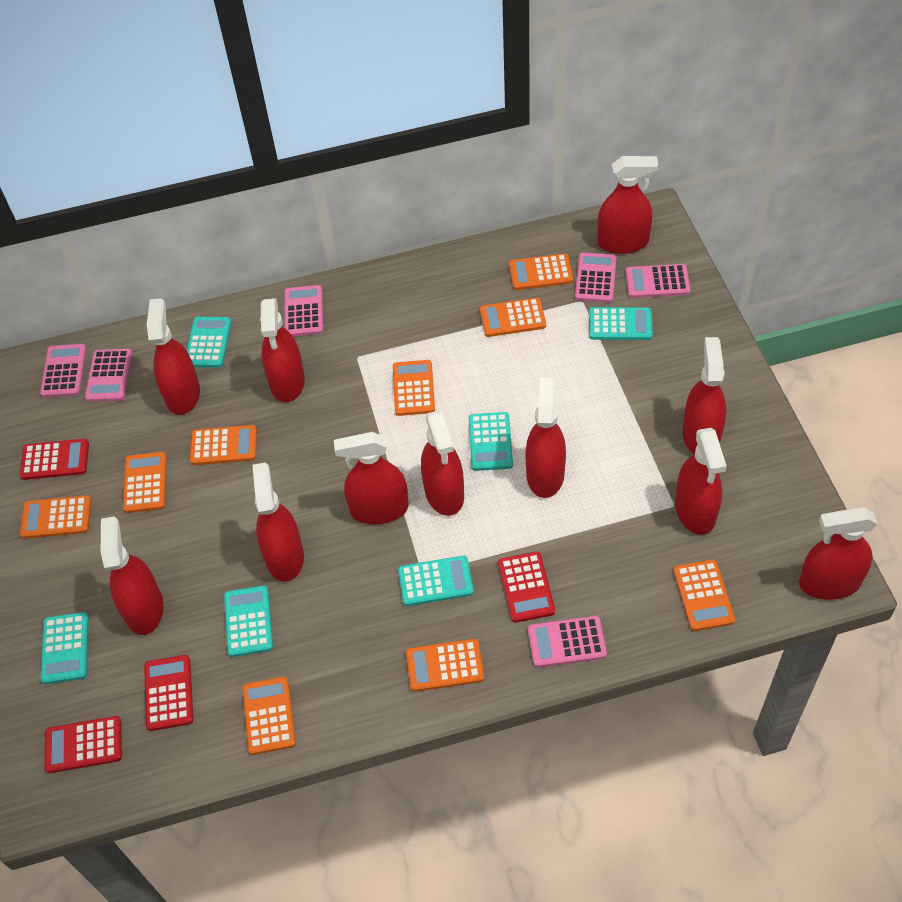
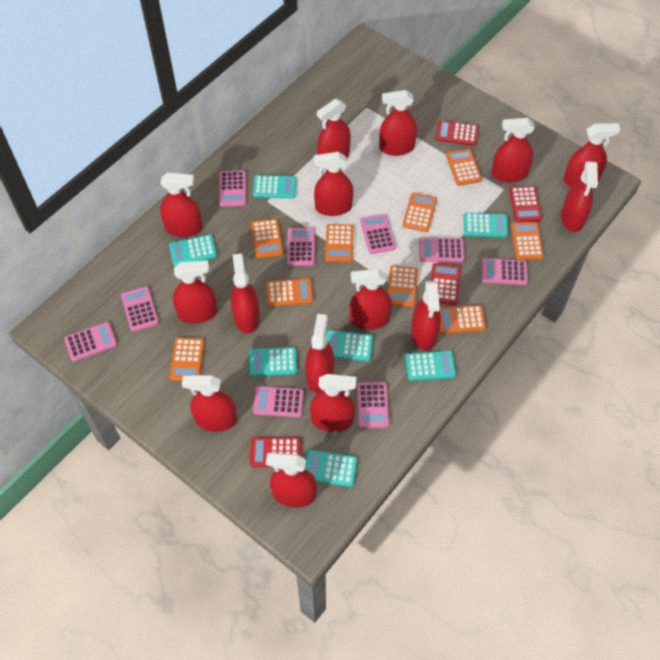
pink calculator: 6 -> 9
red spray bottle: 11 -> 15
turquoise calculator: 6 -> 7

